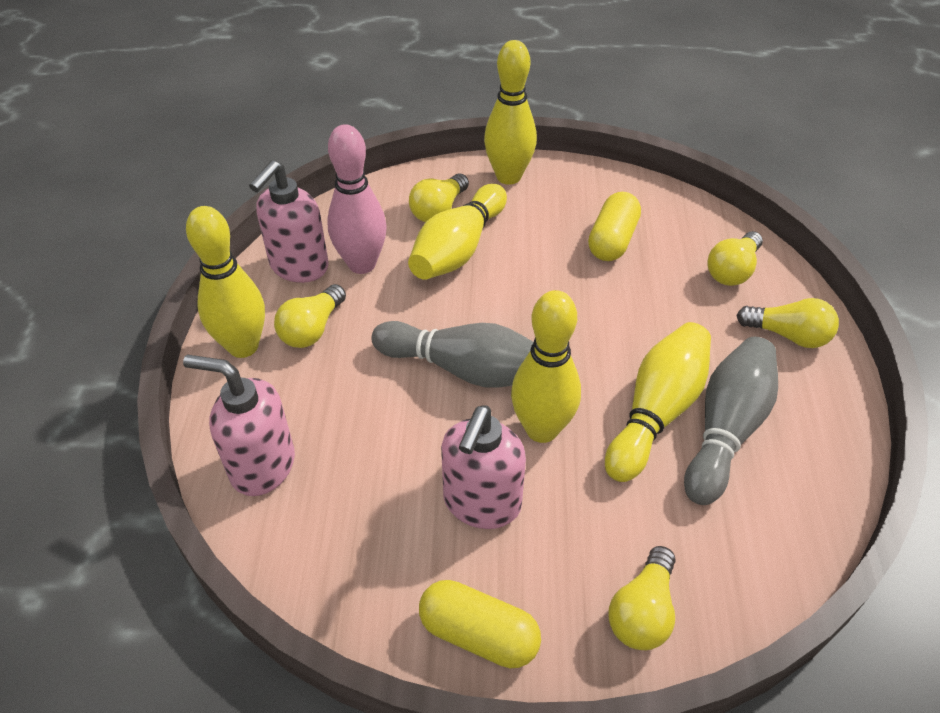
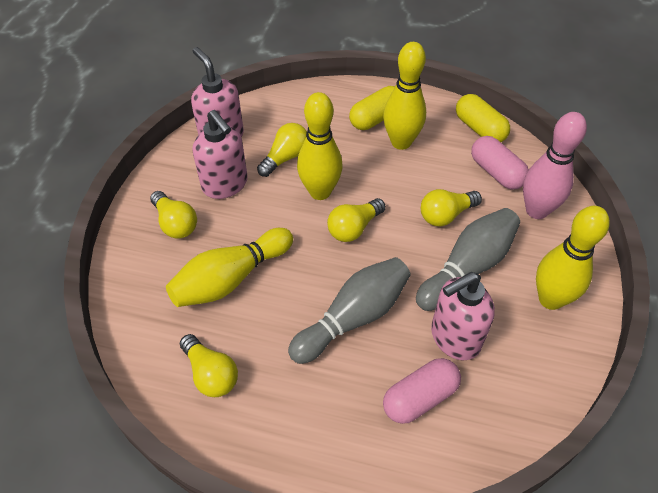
pink capsule: 0 -> 2
yellow bowling pin: 5 -> 4

